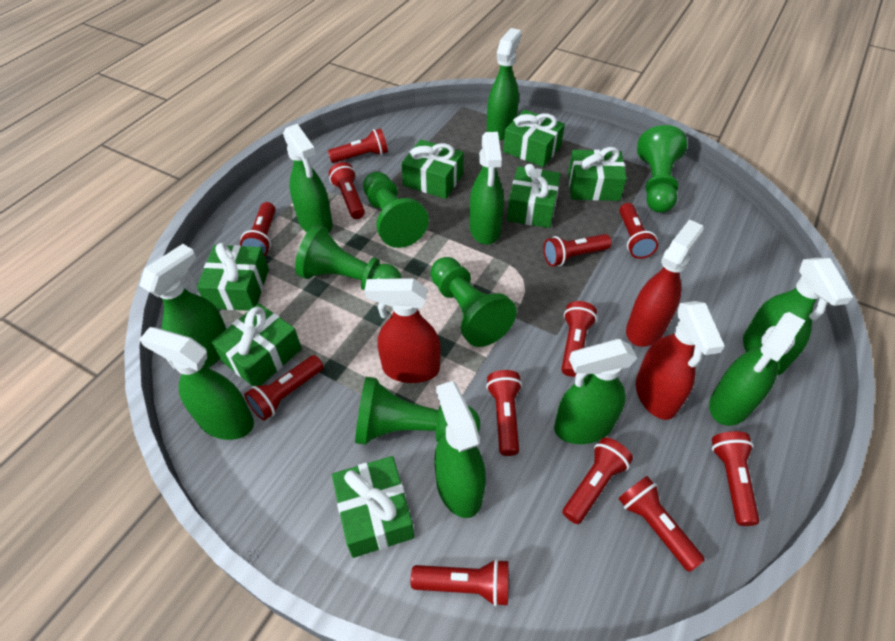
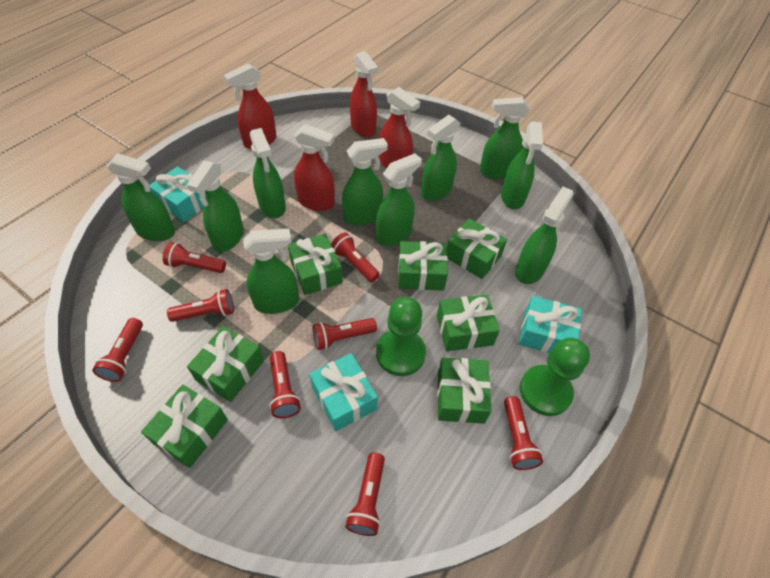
green pawn: 5 -> 2
green spray bottle: 9 -> 10
red flashlight: 12 -> 8
red spray bottle: 3 -> 4
turquoise gift: 0 -> 3

